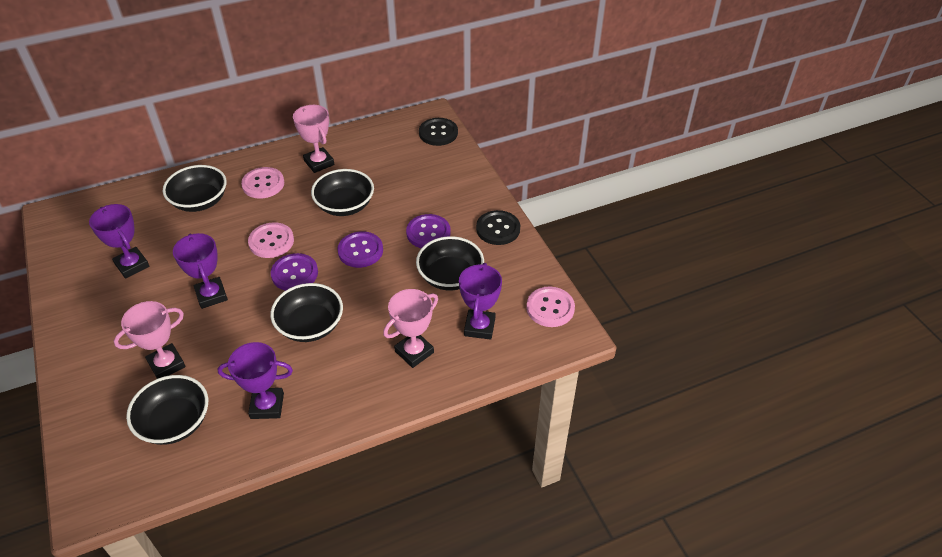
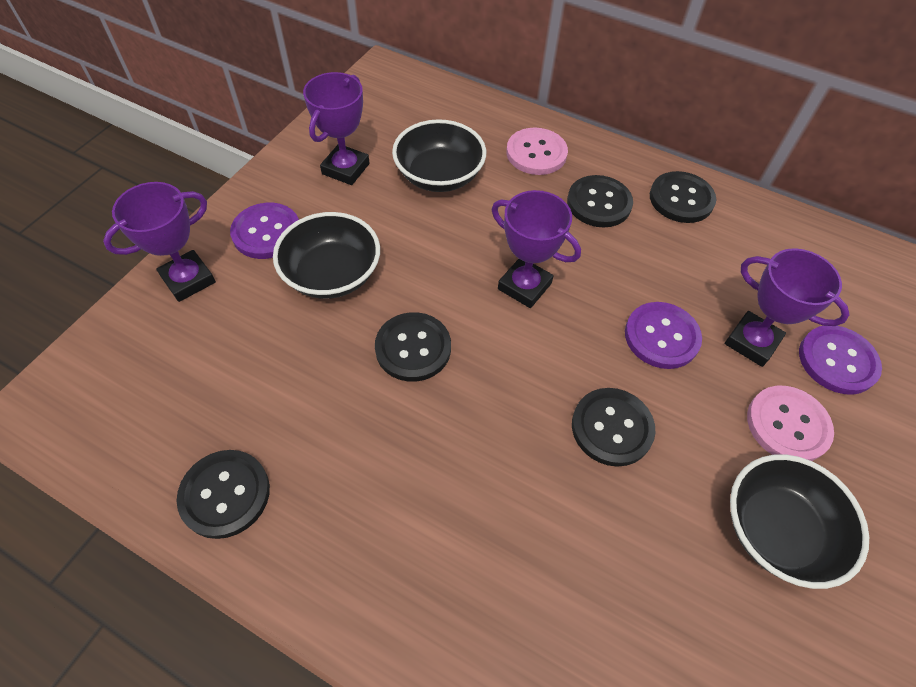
black bowl: 5 -> 3
black button: 2 -> 5
pink button: 3 -> 2
pink trophy: 3 -> 0

